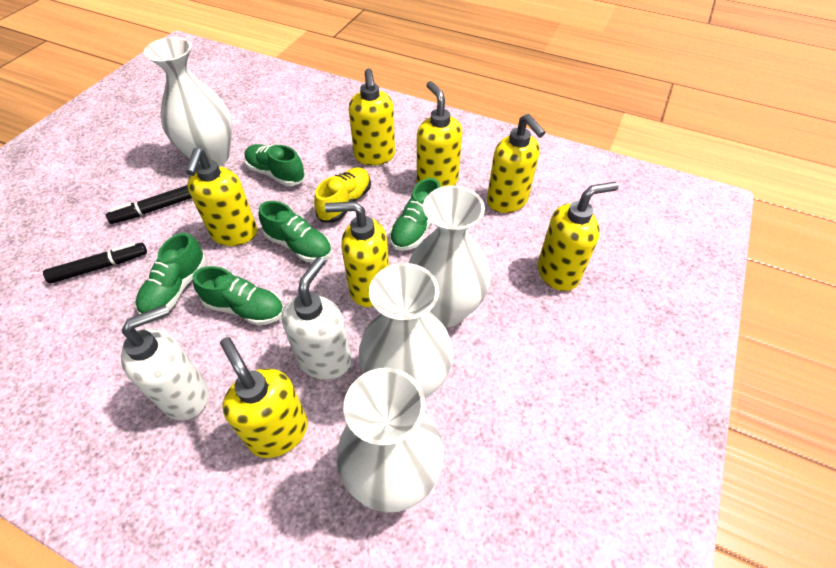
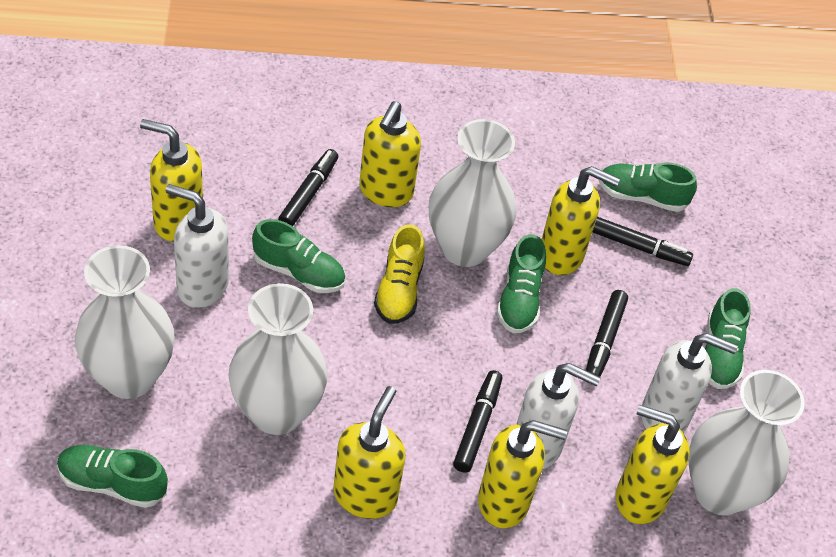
black marker: 2 -> 4
white soap dispenser: 2 -> 3
yellow soap dispenser: 7 -> 6

